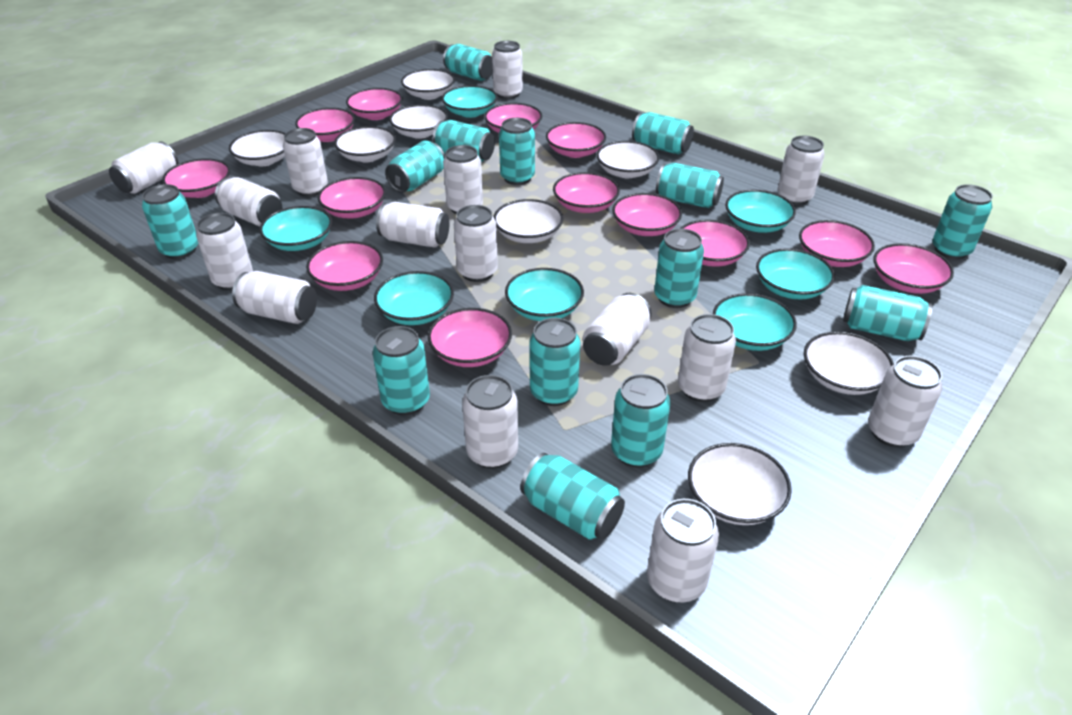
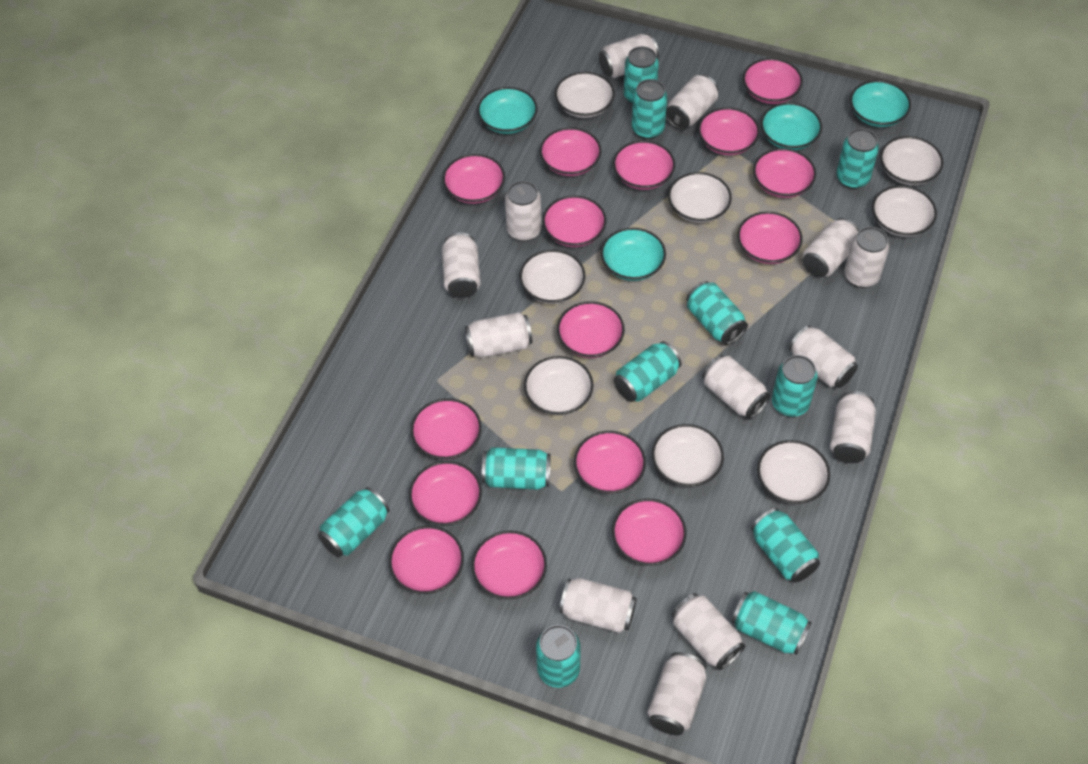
pink bowl: 13 -> 15
turquoise bowl: 7 -> 4
turquoise can: 14 -> 11
white can: 15 -> 13

